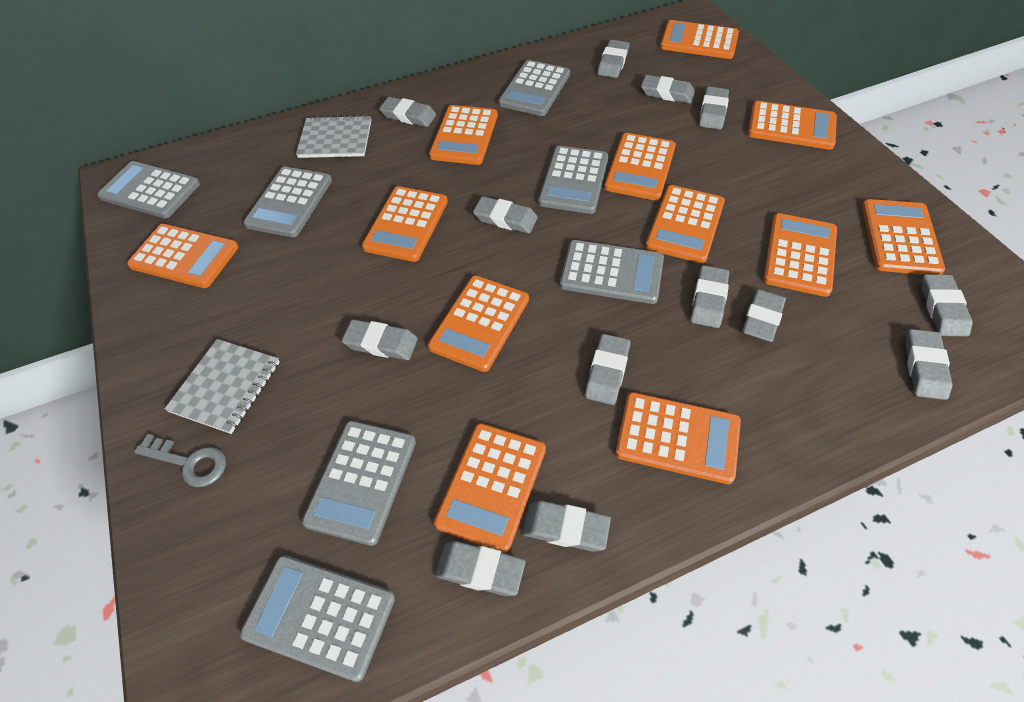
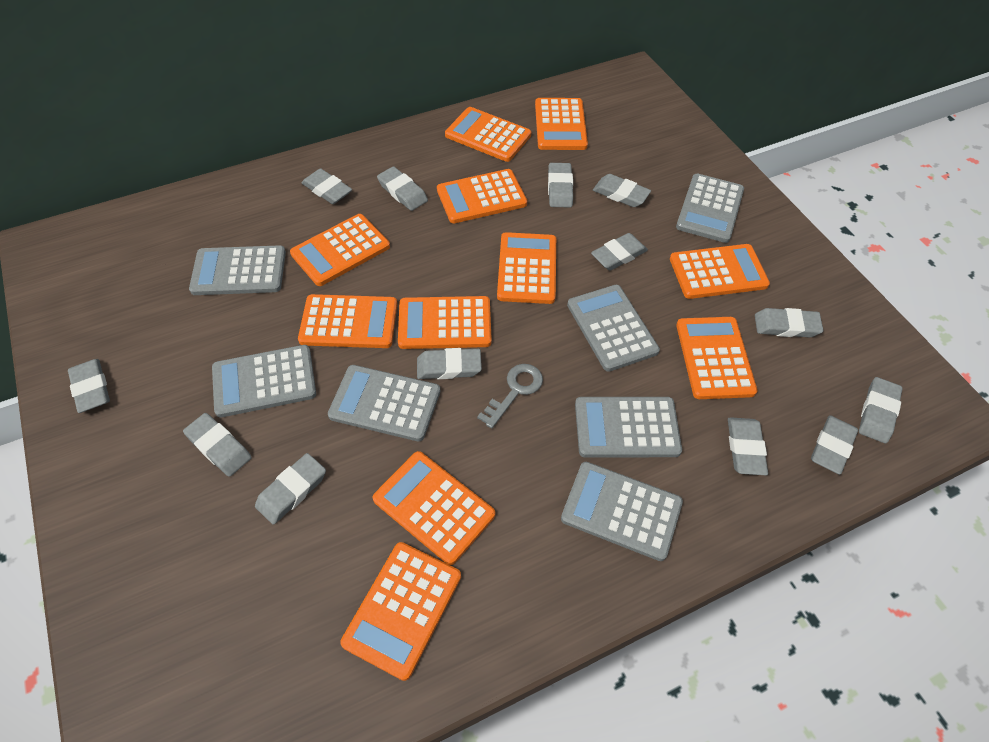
grey notebook: 2 -> 0
orange calculator: 12 -> 11

